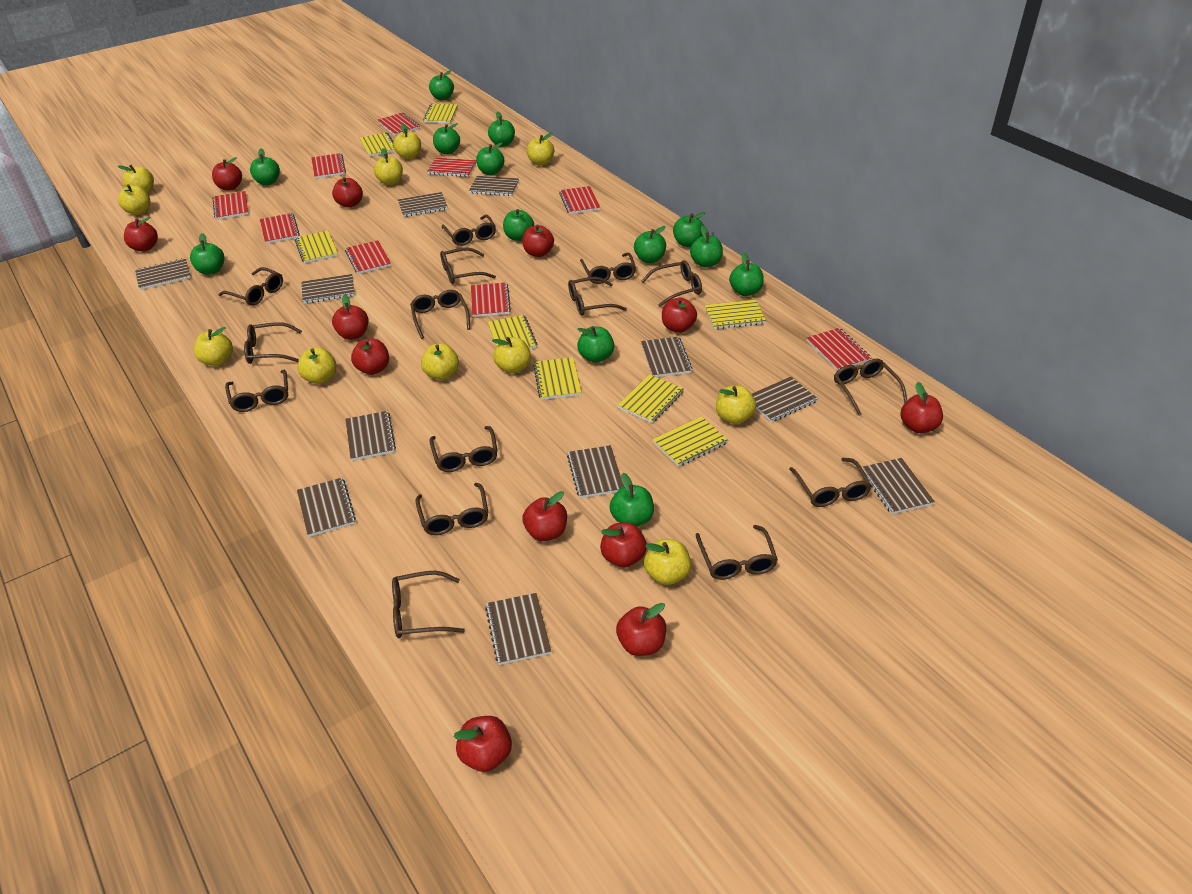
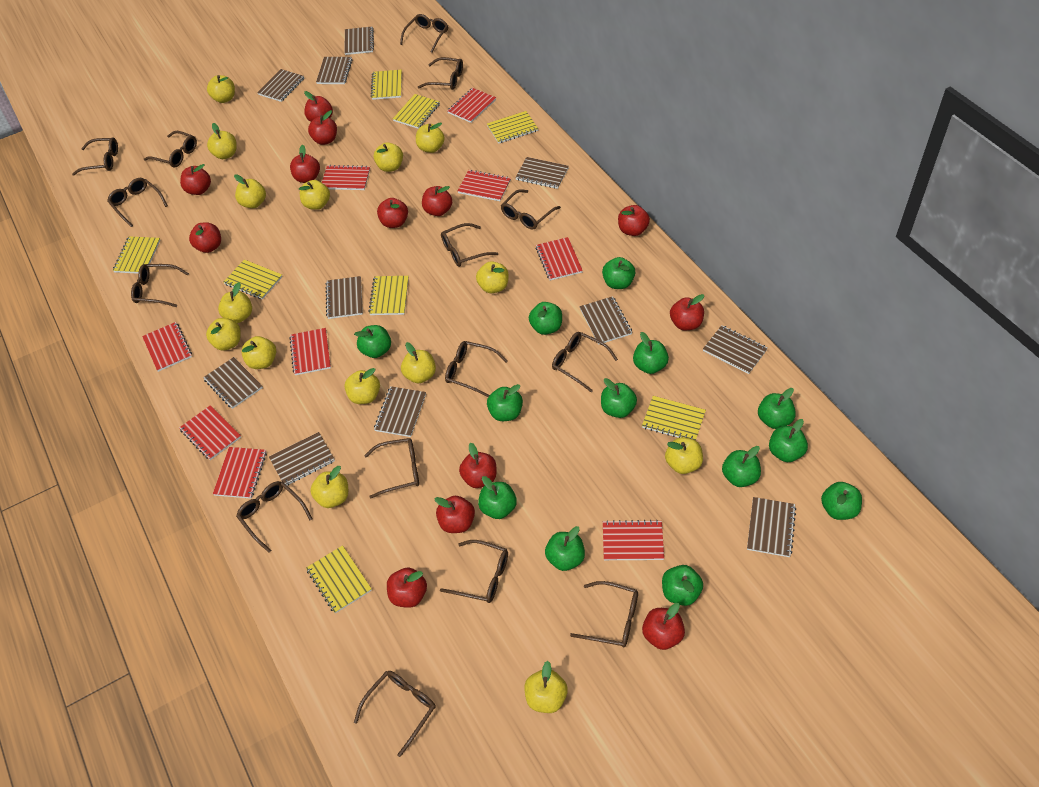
red apple: 12 -> 13
yellow apple: 11 -> 15

